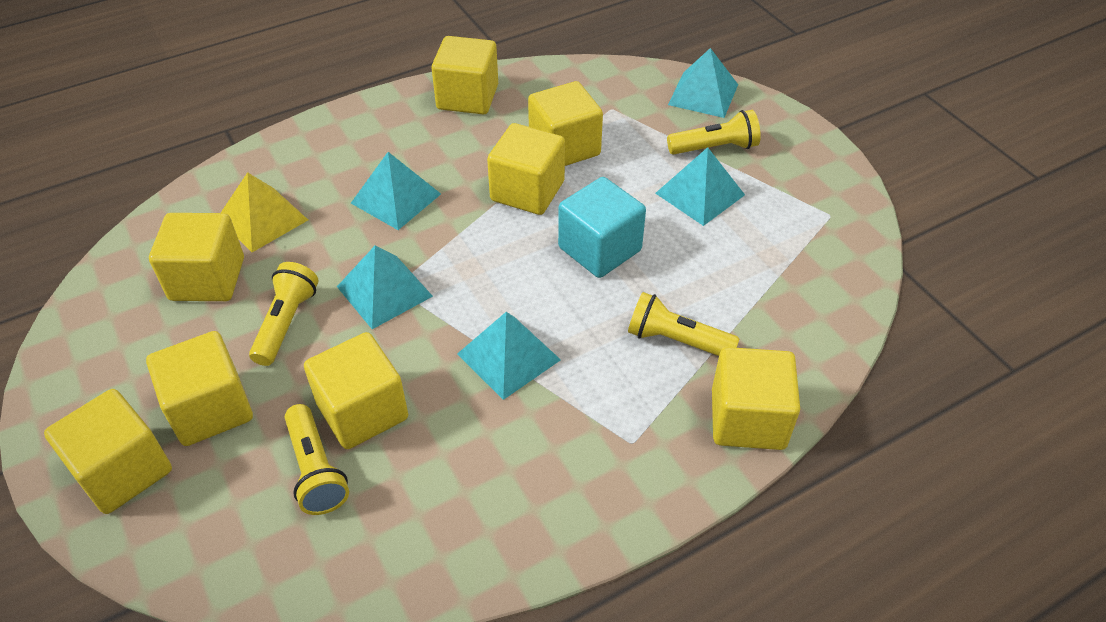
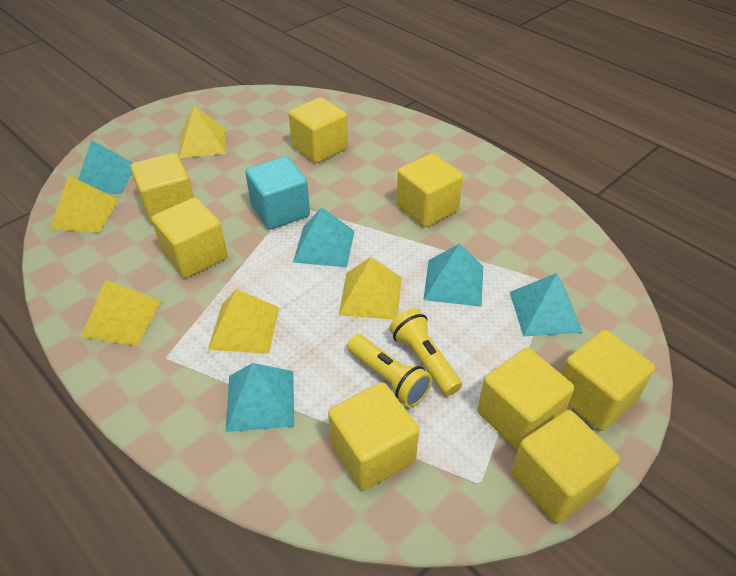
yellow flashlight: 4 -> 2
yellow pyramid: 1 -> 5

